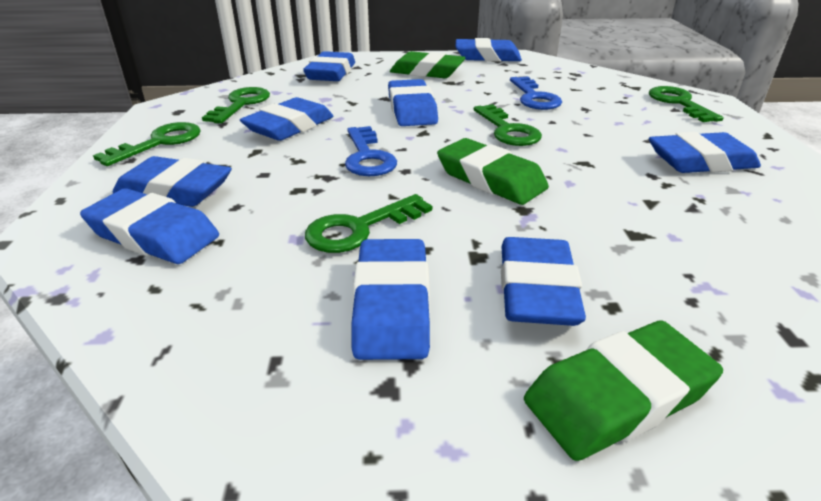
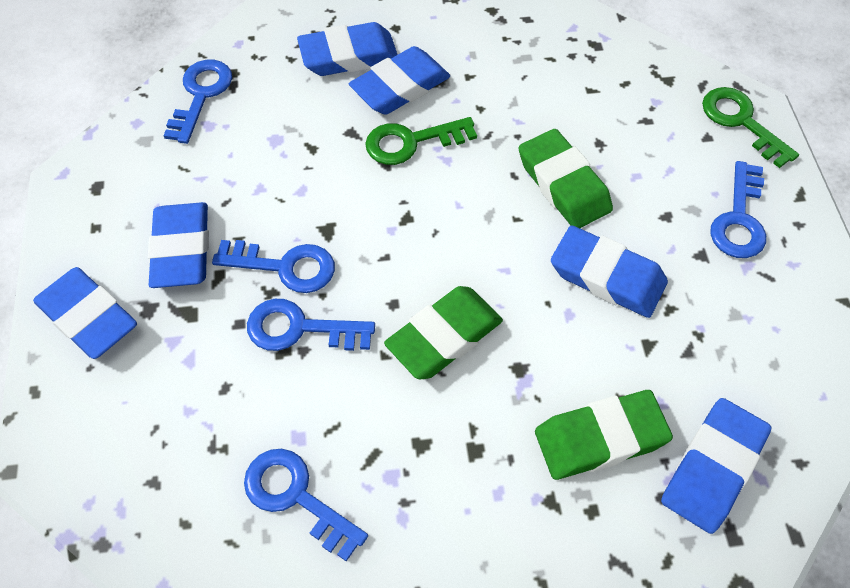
blue eraser: 9 -> 6
blue key: 2 -> 5
green key: 5 -> 2

